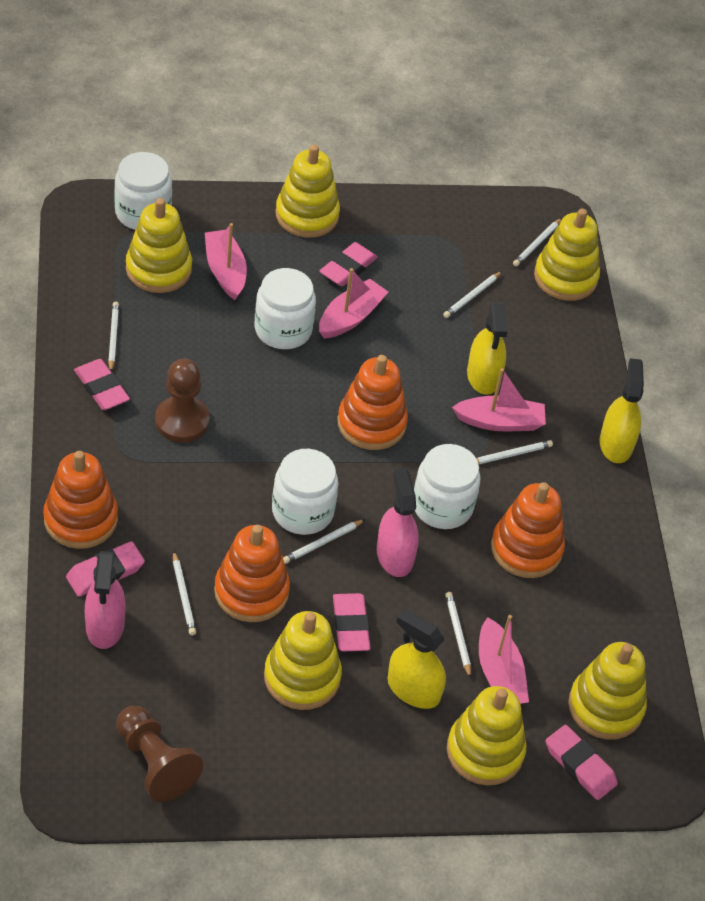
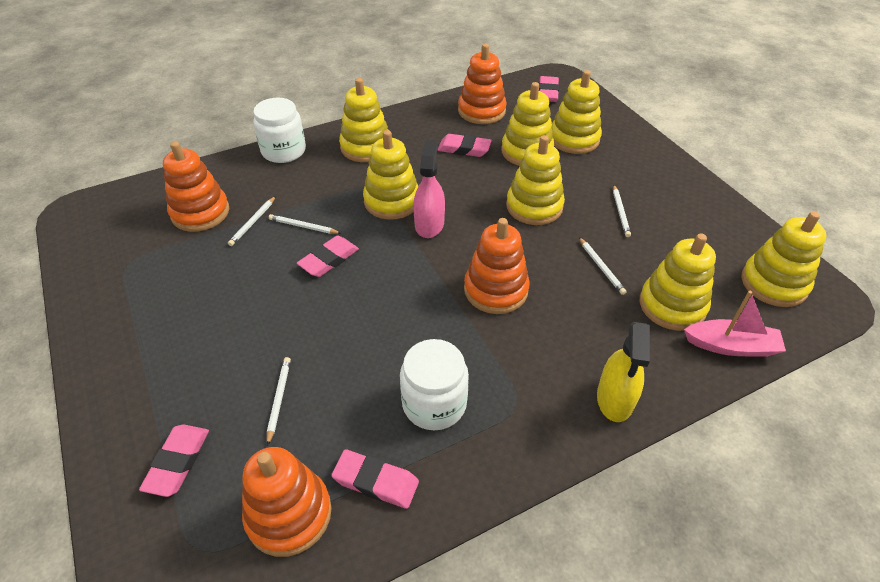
brown pawn: 2 -> 0
pink boat: 4 -> 1
pink spray bottle: 2 -> 1
white jar: 4 -> 2
white pencil: 7 -> 5
yellow spray bottle: 3 -> 1
yellow stacking toy: 6 -> 7

